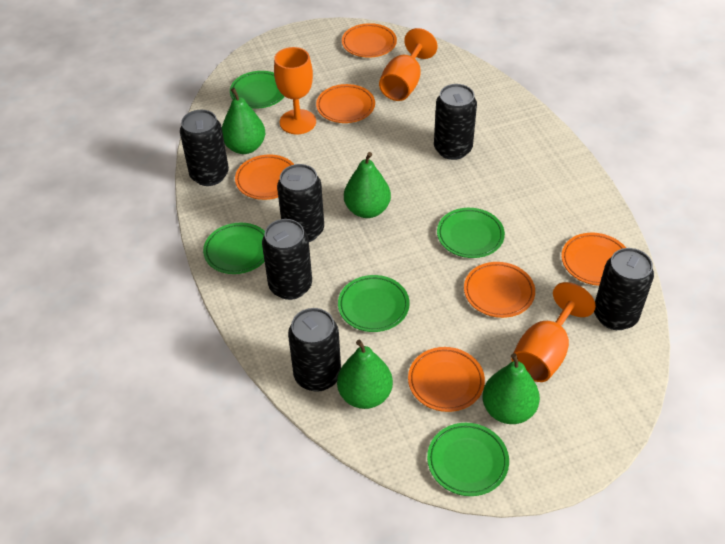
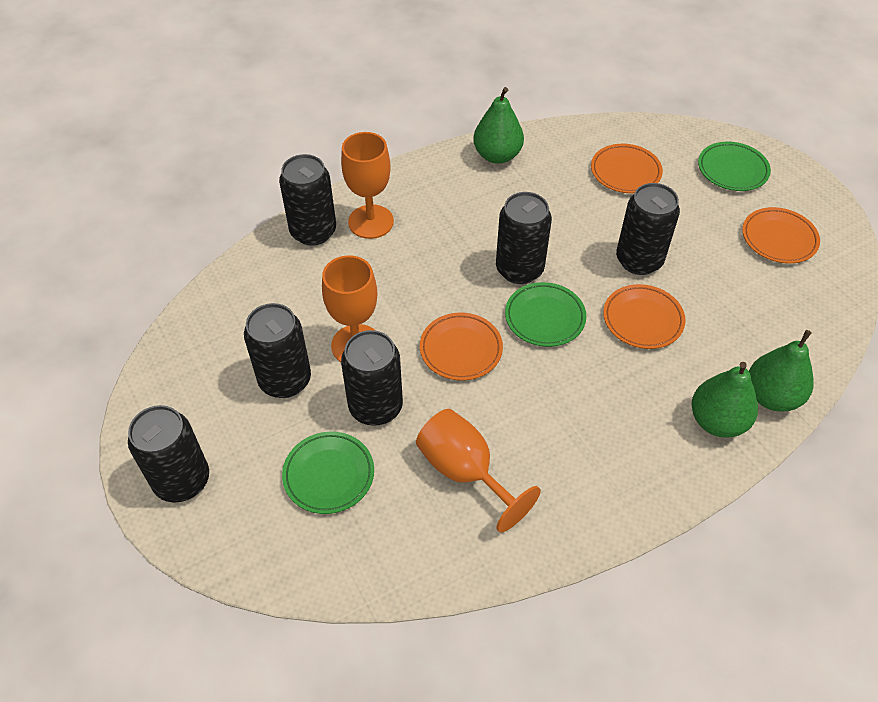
green pear: 4 -> 3
green plate: 5 -> 3
orange plate: 6 -> 4

